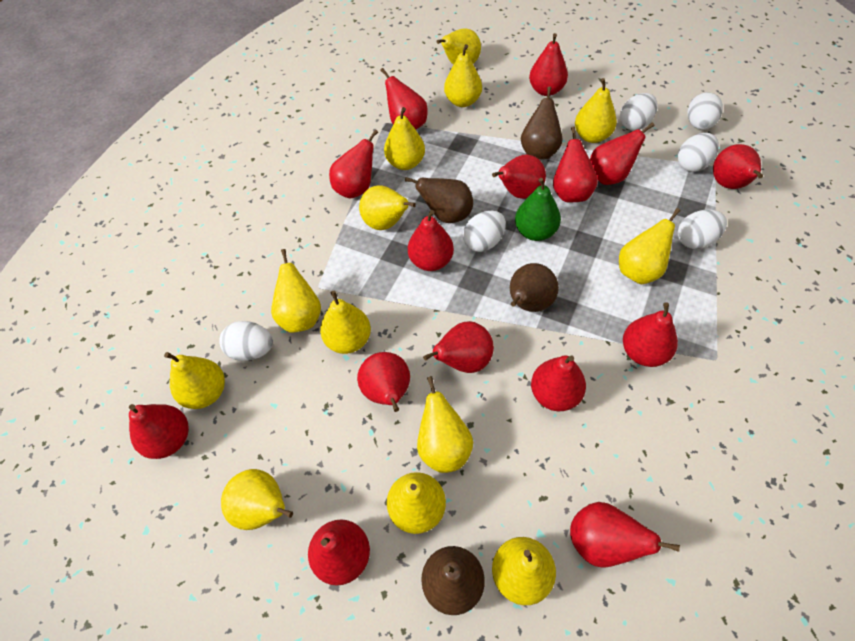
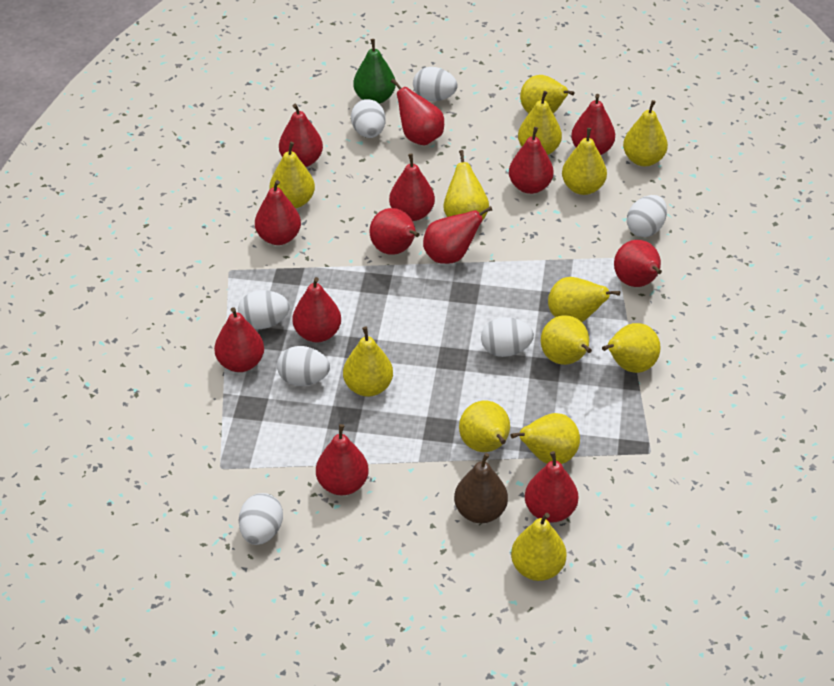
brown pear: 4 -> 1
red pear: 15 -> 13
white egg: 6 -> 7

